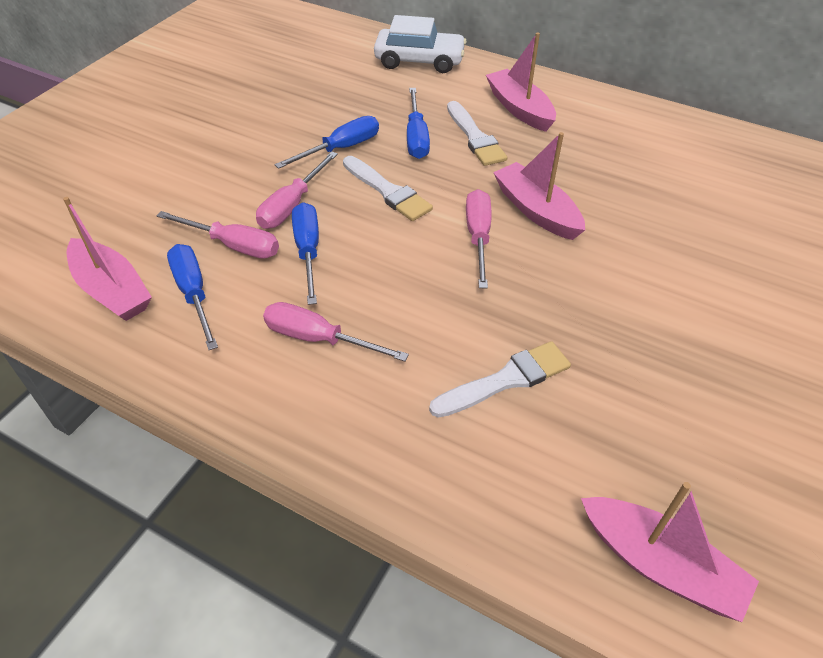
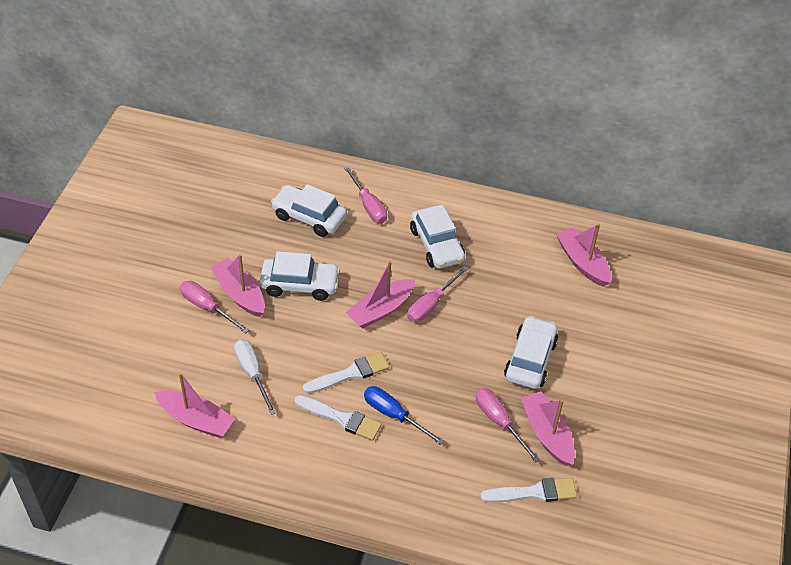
blue screwdriver: 4 -> 1
pink boat: 4 -> 5
white car: 1 -> 4
white screwdriver: 0 -> 1

